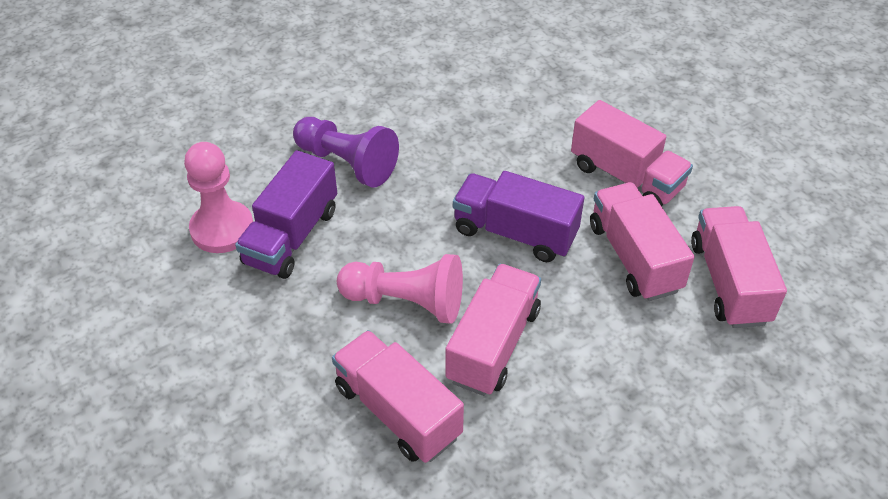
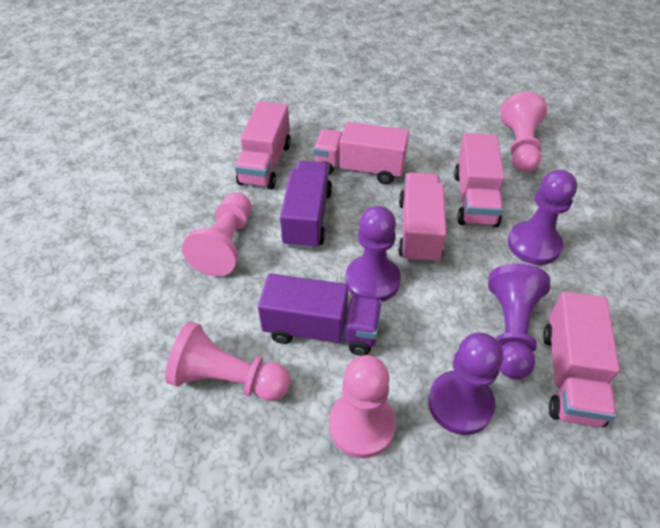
pink pawn: 2 -> 4
purple pawn: 1 -> 4

